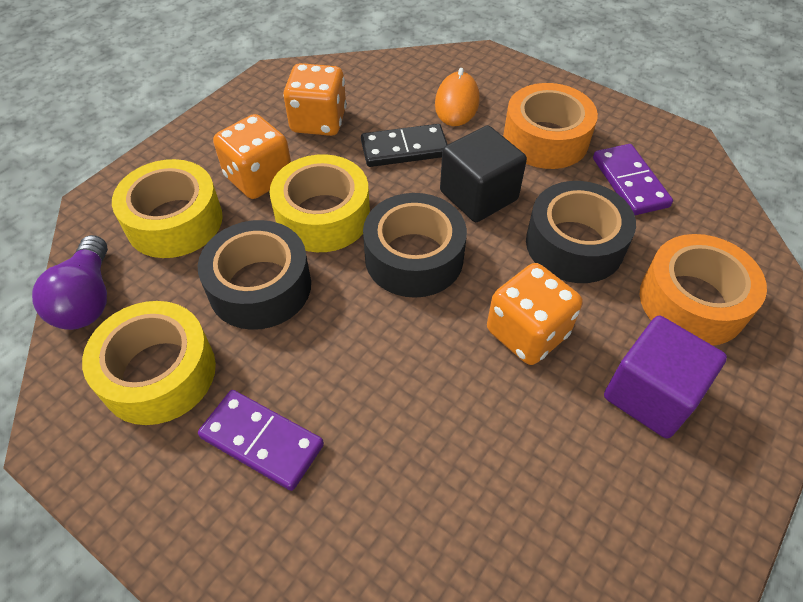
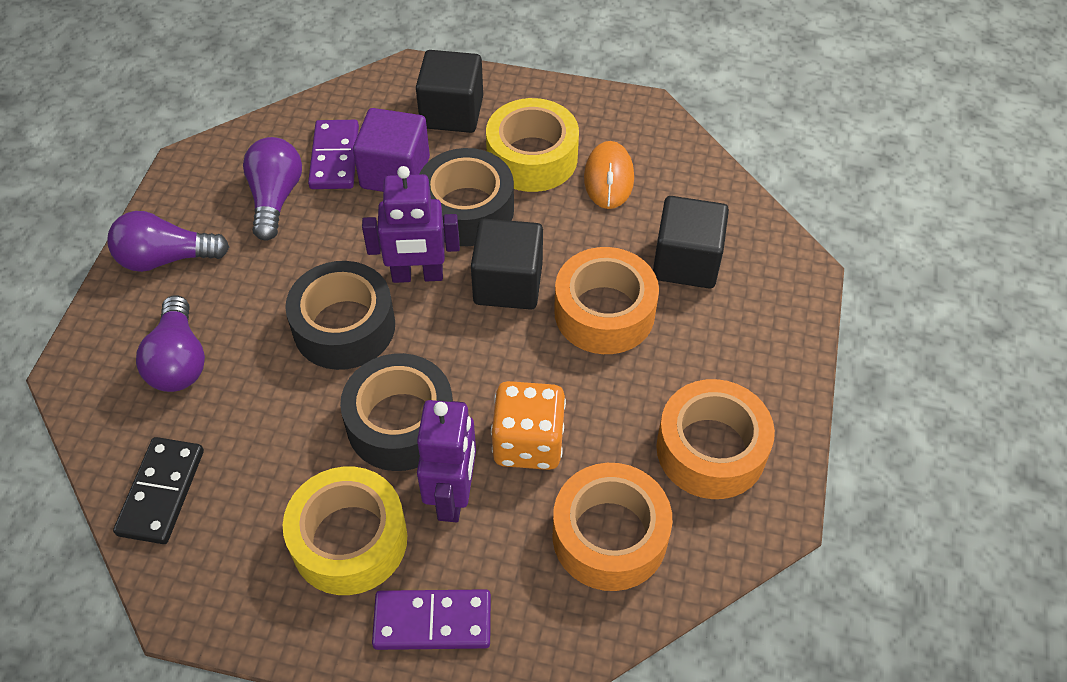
black cube: 1 -> 3
orange dice: 3 -> 1
orange tape: 2 -> 3
purple light bulb: 1 -> 3
purple robot: 0 -> 2
yellow tape: 3 -> 2

